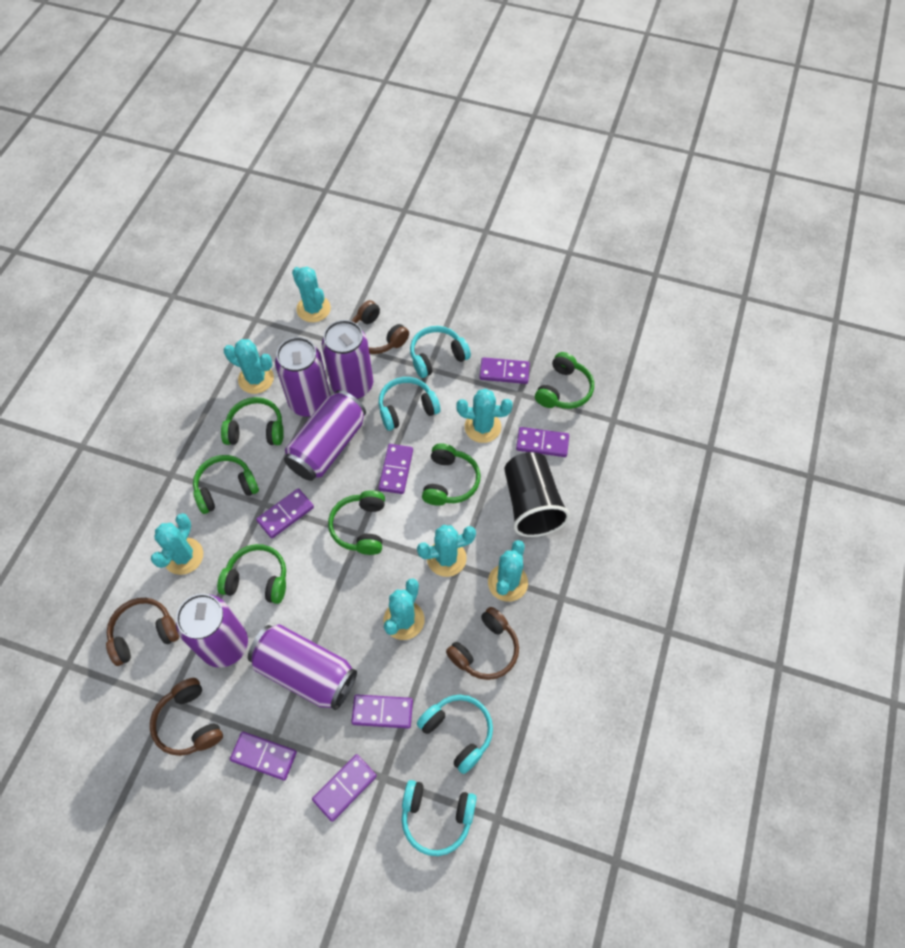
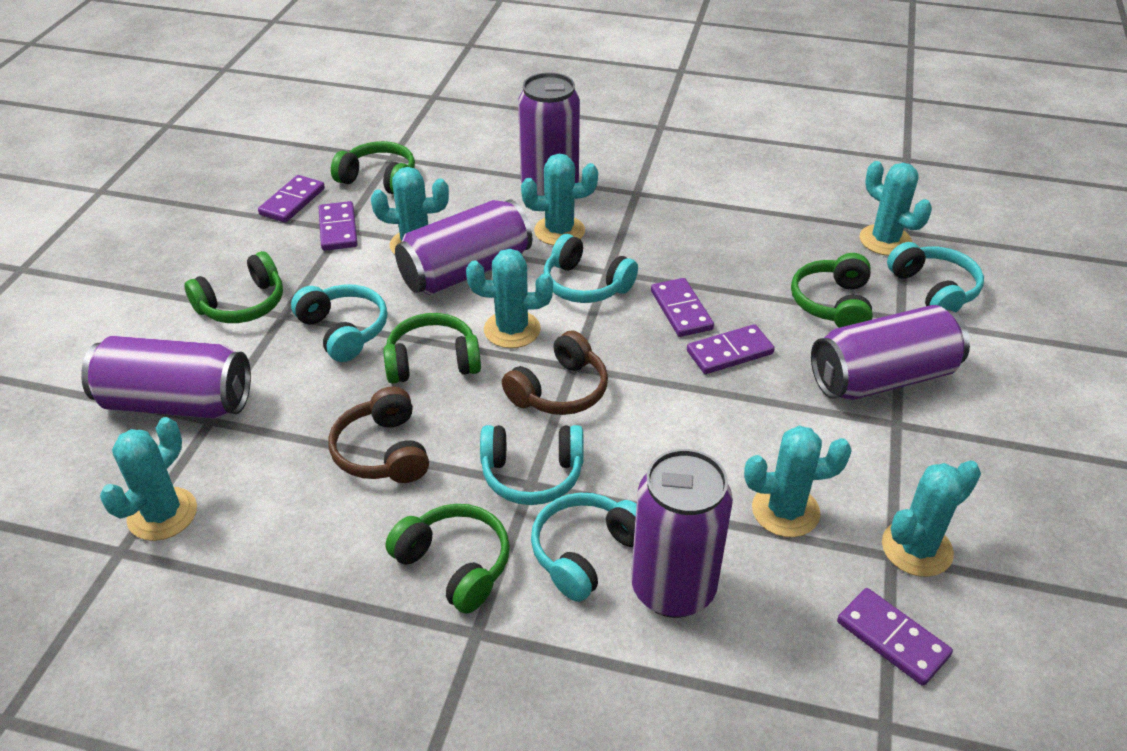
black cup: 1 -> 0
brown headphones: 4 -> 2
green headphones: 6 -> 5
purple domino: 7 -> 5
turquoise headphones: 4 -> 5

